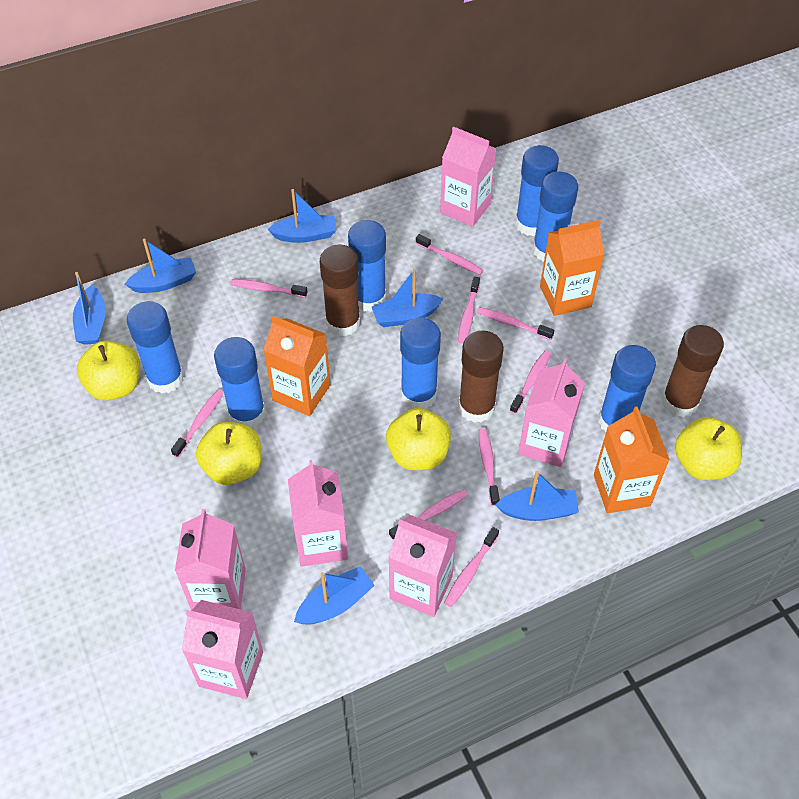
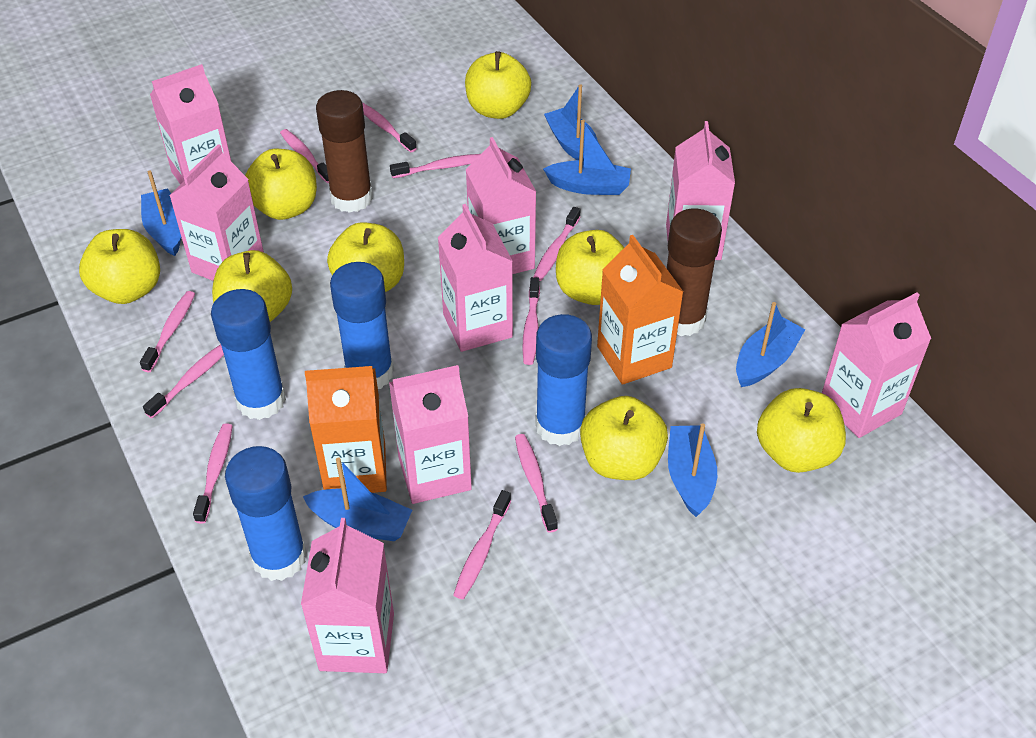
blue glue stick: 7 -> 4
brown glue stick: 3 -> 2
orange carton: 3 -> 2
pink carton: 6 -> 8
pink toothbrush: 9 -> 10
yellow apple: 4 -> 8

